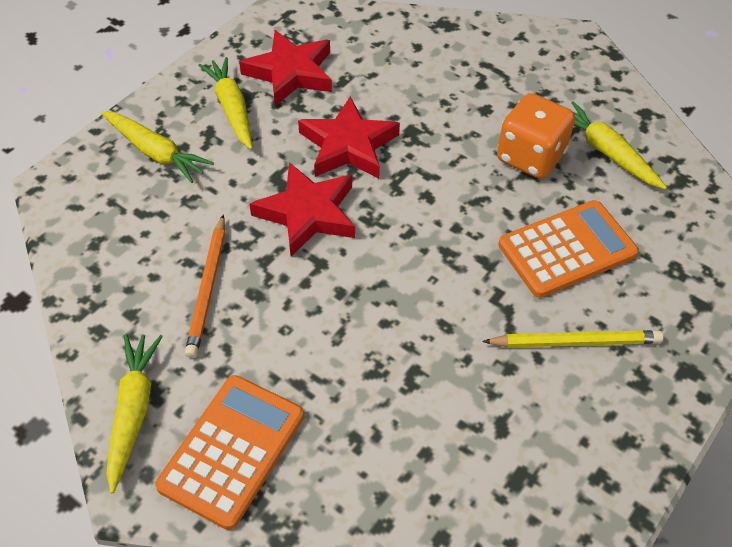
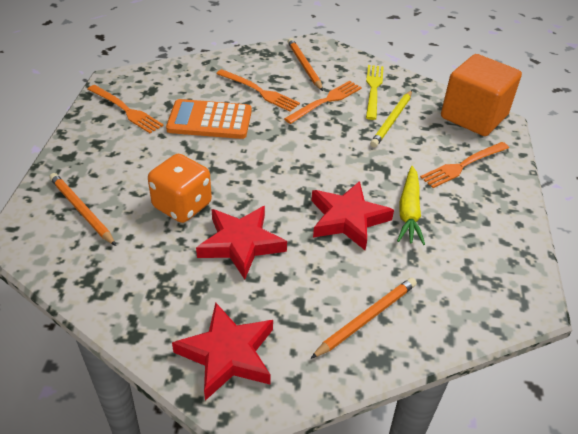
orange calculator: 2 -> 1
orange cube: 0 -> 1
orange fork: 0 -> 4
orange pencil: 1 -> 3
yellow carrot: 4 -> 1
yellow fork: 0 -> 1

